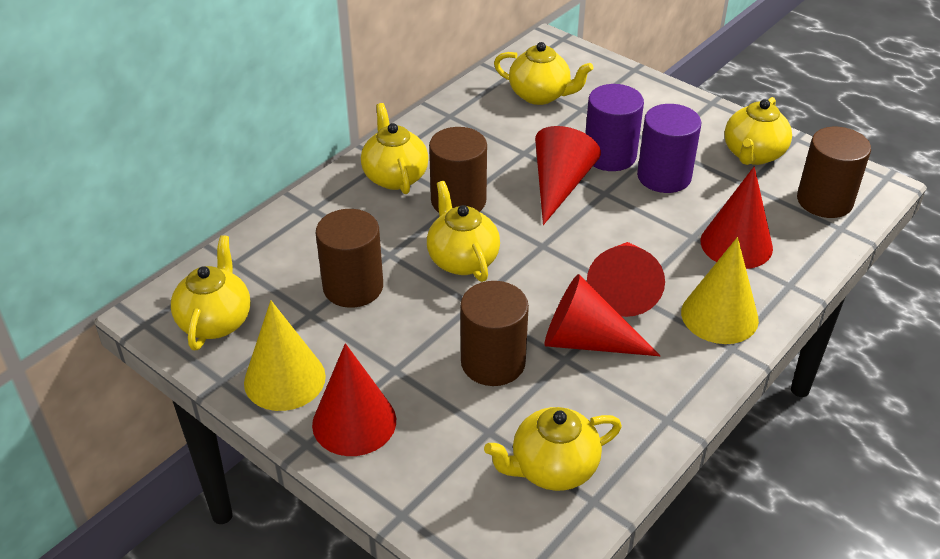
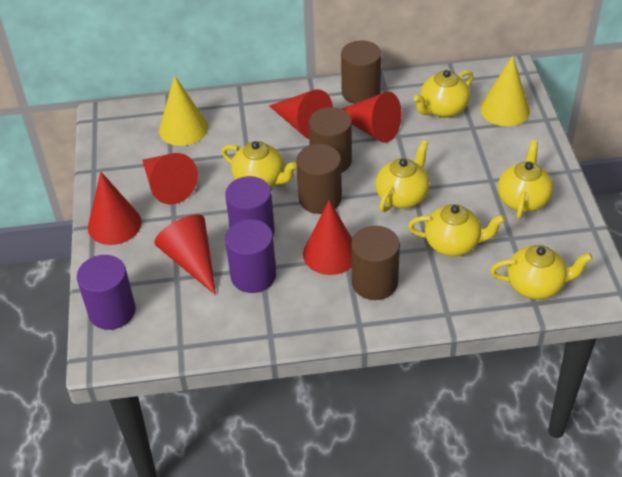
purple cylinder: 2 -> 3
red cone: 5 -> 6

